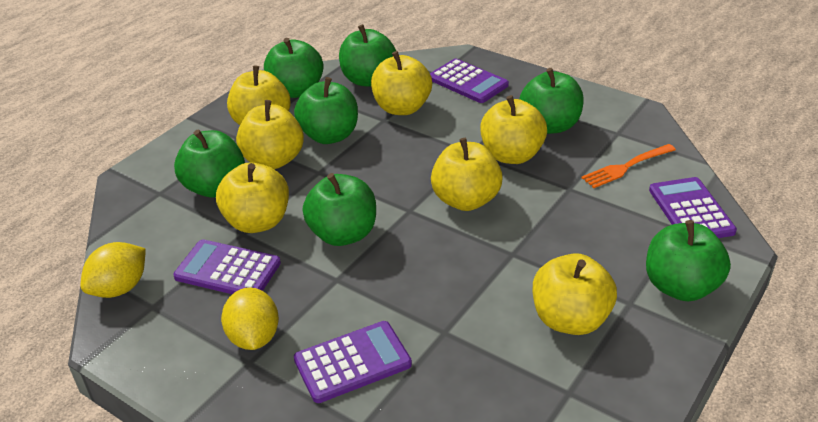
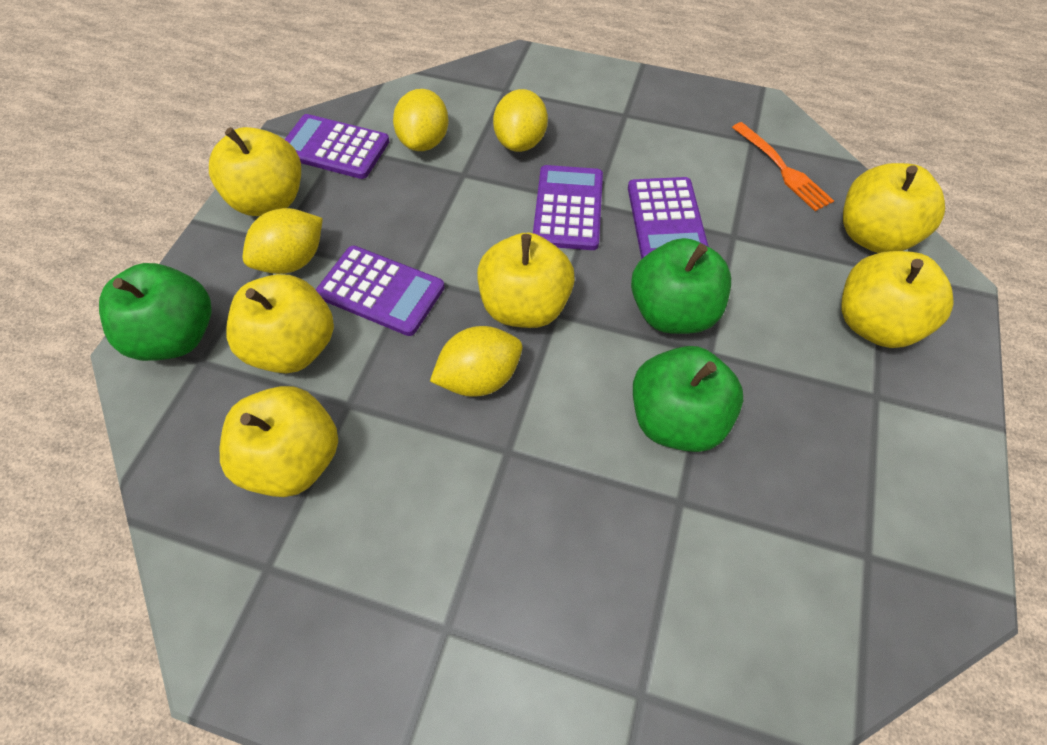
green apple: 7 -> 3
yellow apple: 7 -> 6
yellow lemon: 2 -> 4

